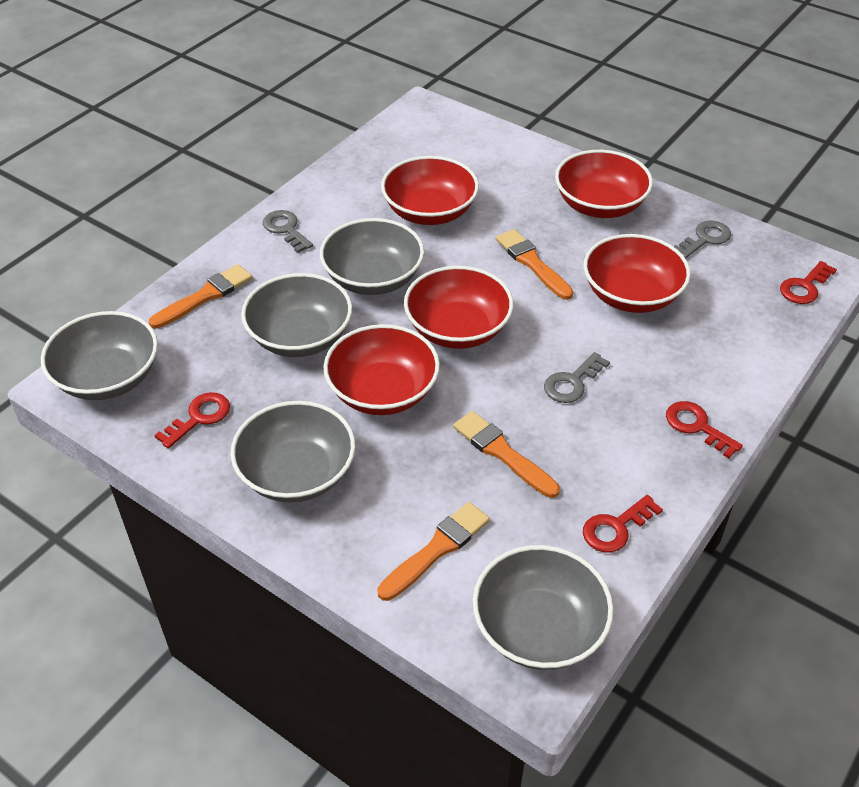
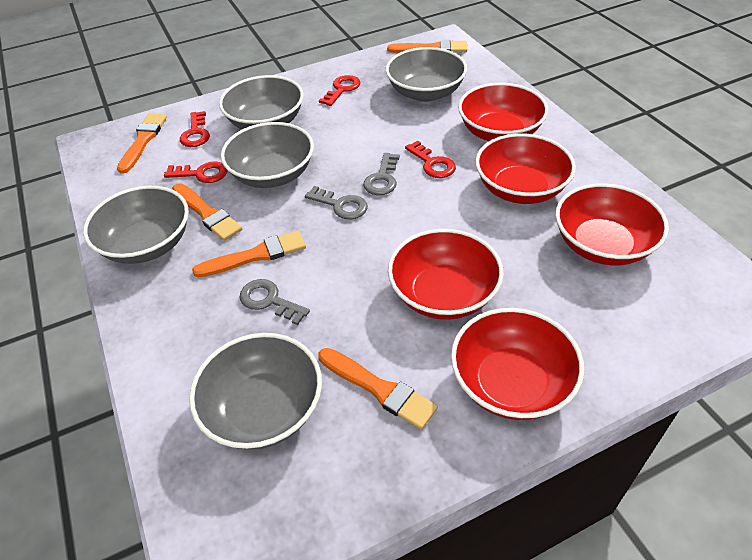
orange brush: 4 -> 5

